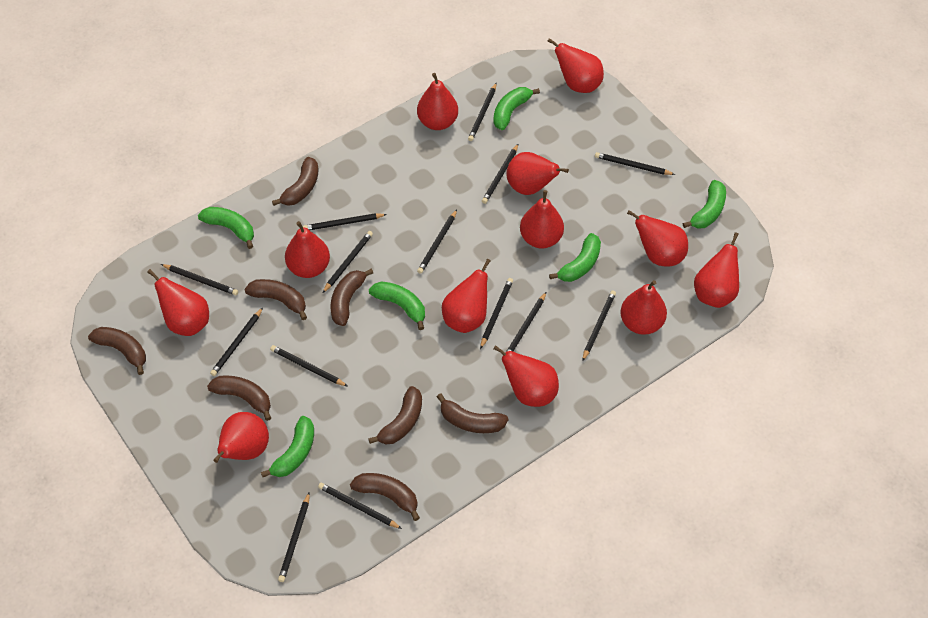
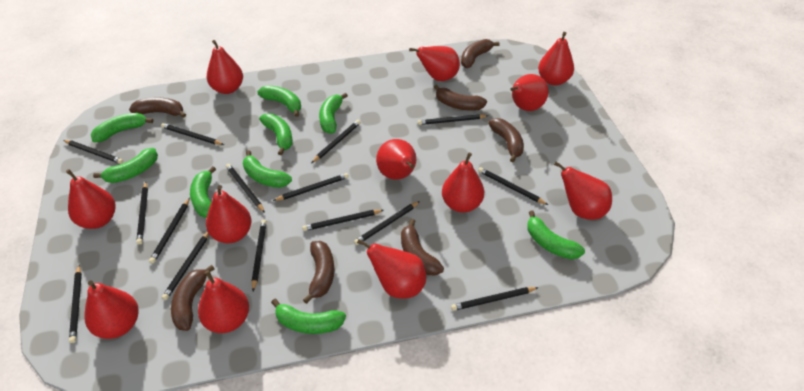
black pencil: 14 -> 15
brown banana: 8 -> 7
green banana: 6 -> 9

